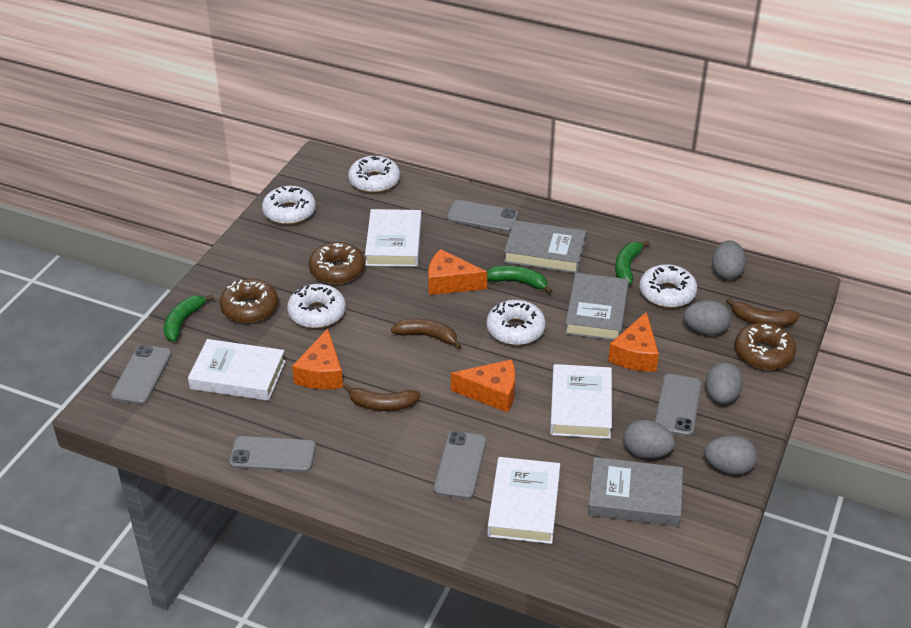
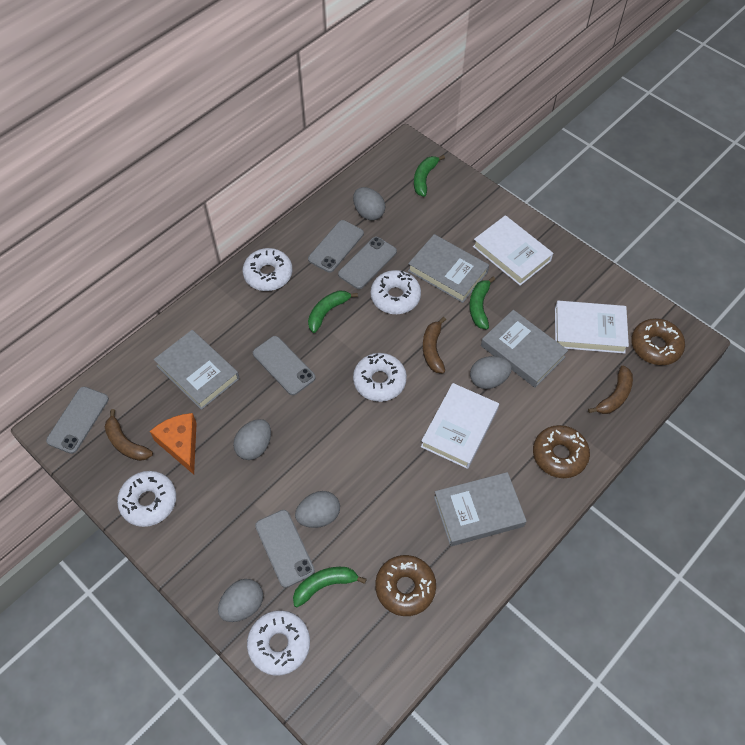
green banana: 3 -> 4
grey book: 3 -> 4
orange cheese: 4 -> 1
white book: 4 -> 3

